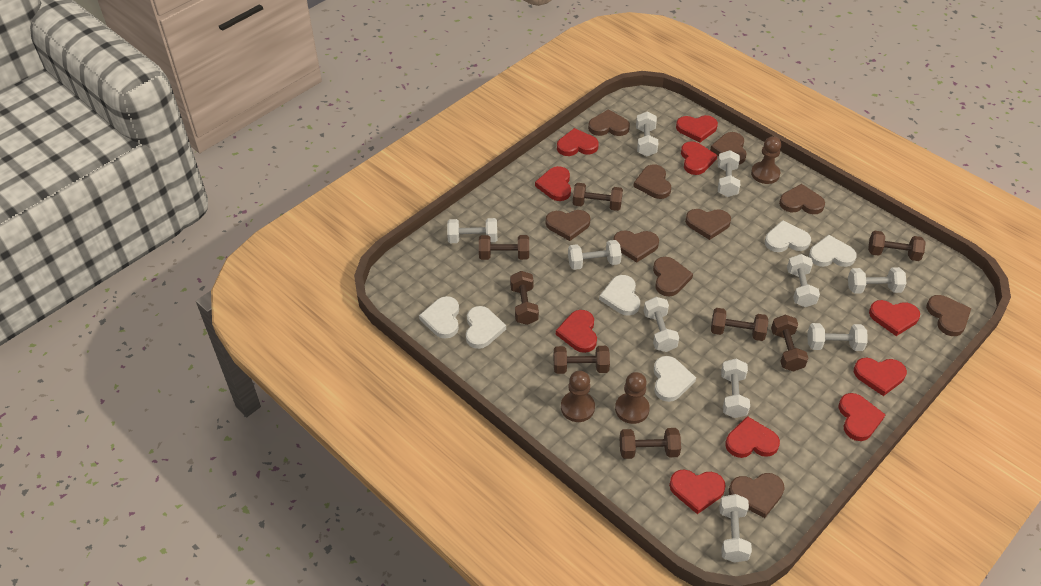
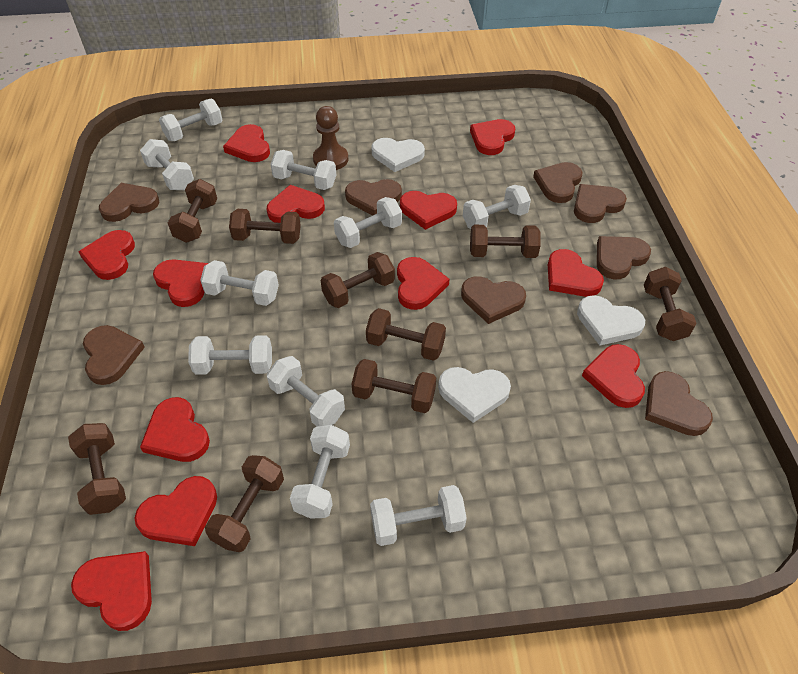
brown dumbbell: 8 -> 9
brown heart: 10 -> 8
brown pawn: 3 -> 1
red heart: 10 -> 12
white heart: 6 -> 3

